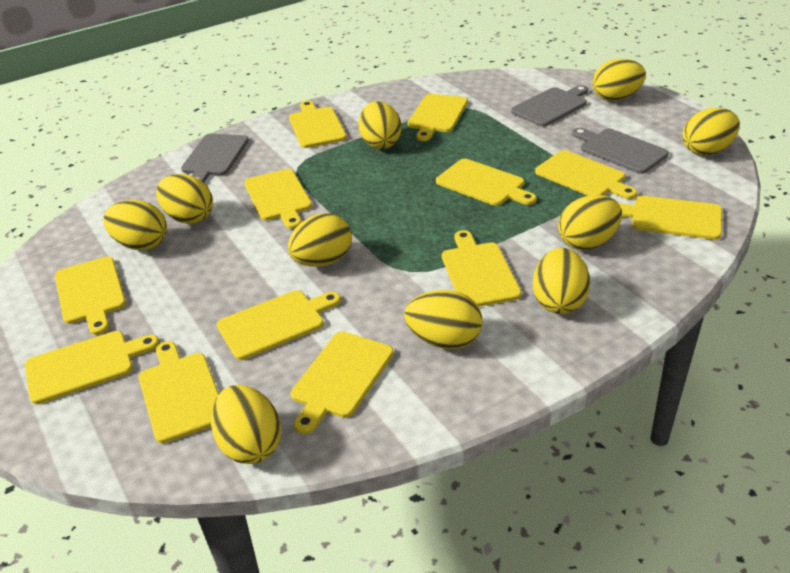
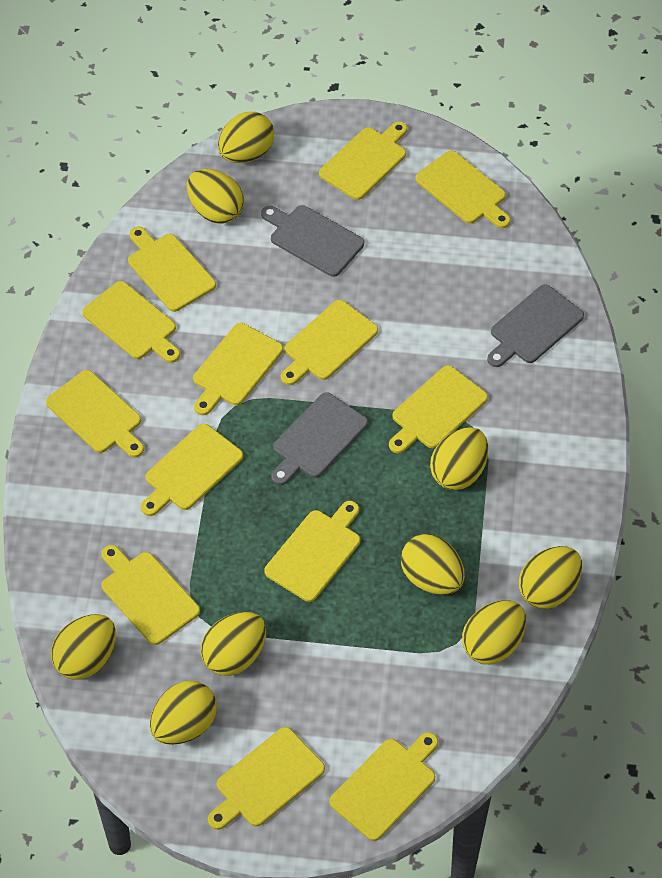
yellow cutting board: 12 -> 13
yellow egg: 10 -> 9

